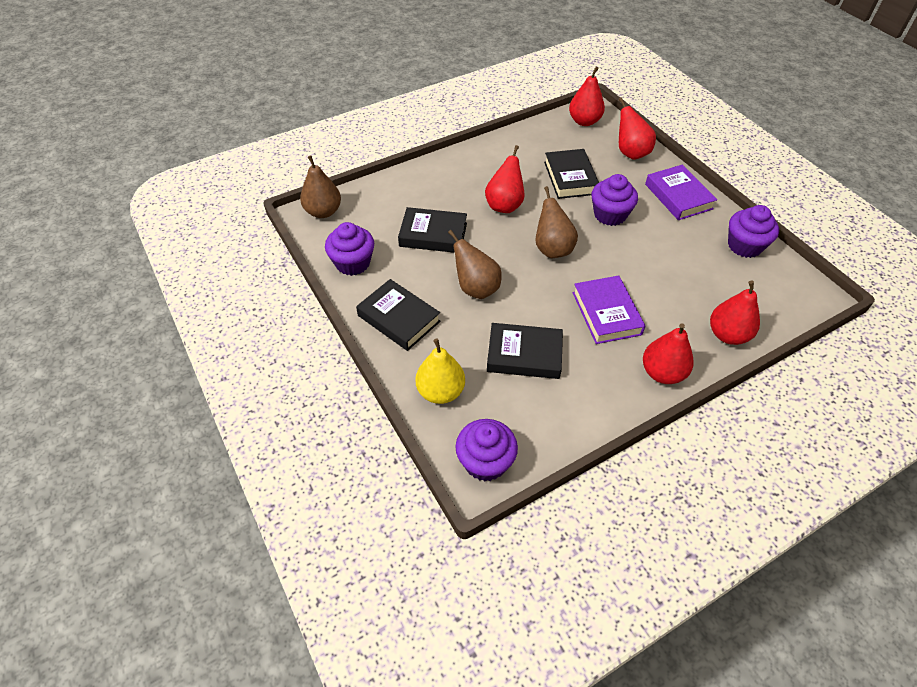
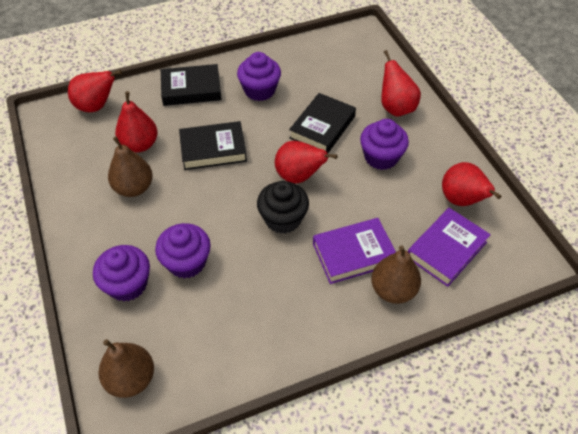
black book: 4 -> 3
black cupcake: 0 -> 1
yellow pear: 1 -> 0

